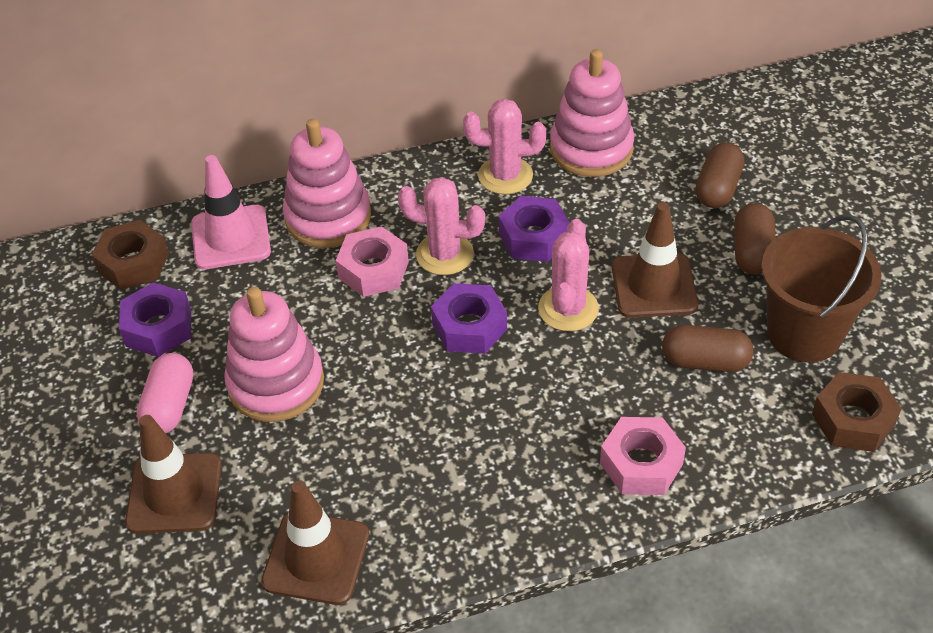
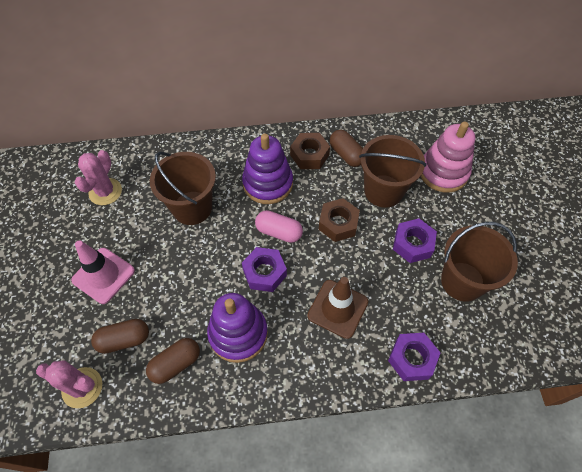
brown bucket: 1 -> 3
brown traffic cone: 3 -> 1
pink cactus: 3 -> 2
pink nut: 2 -> 0
pink stacking toy: 3 -> 1
purple stacking toy: 0 -> 2

